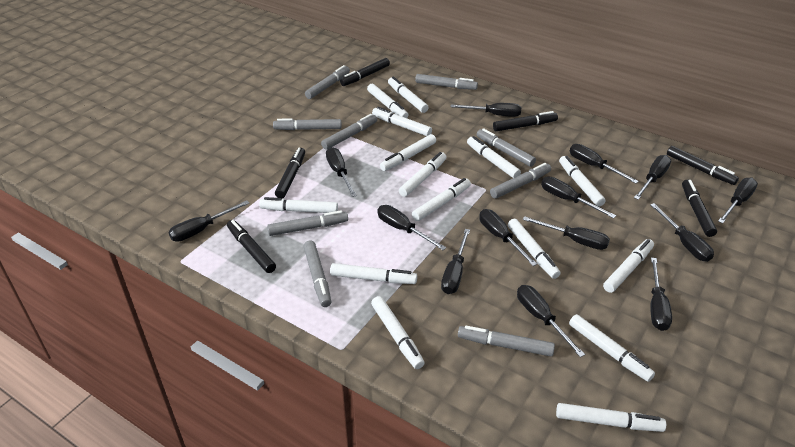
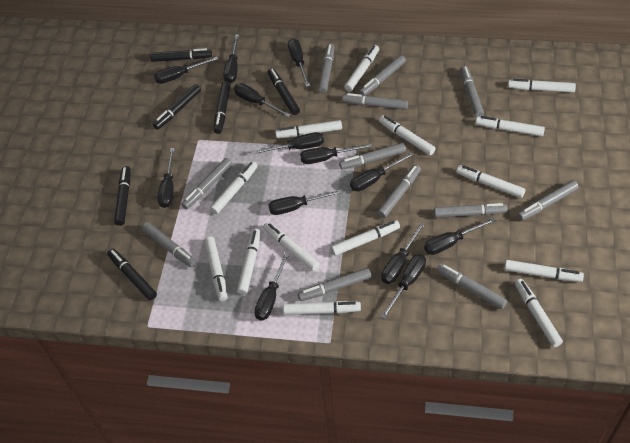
black screwdriver: 14 -> 13
grey marker: 9 -> 12
white marker: 15 -> 14

